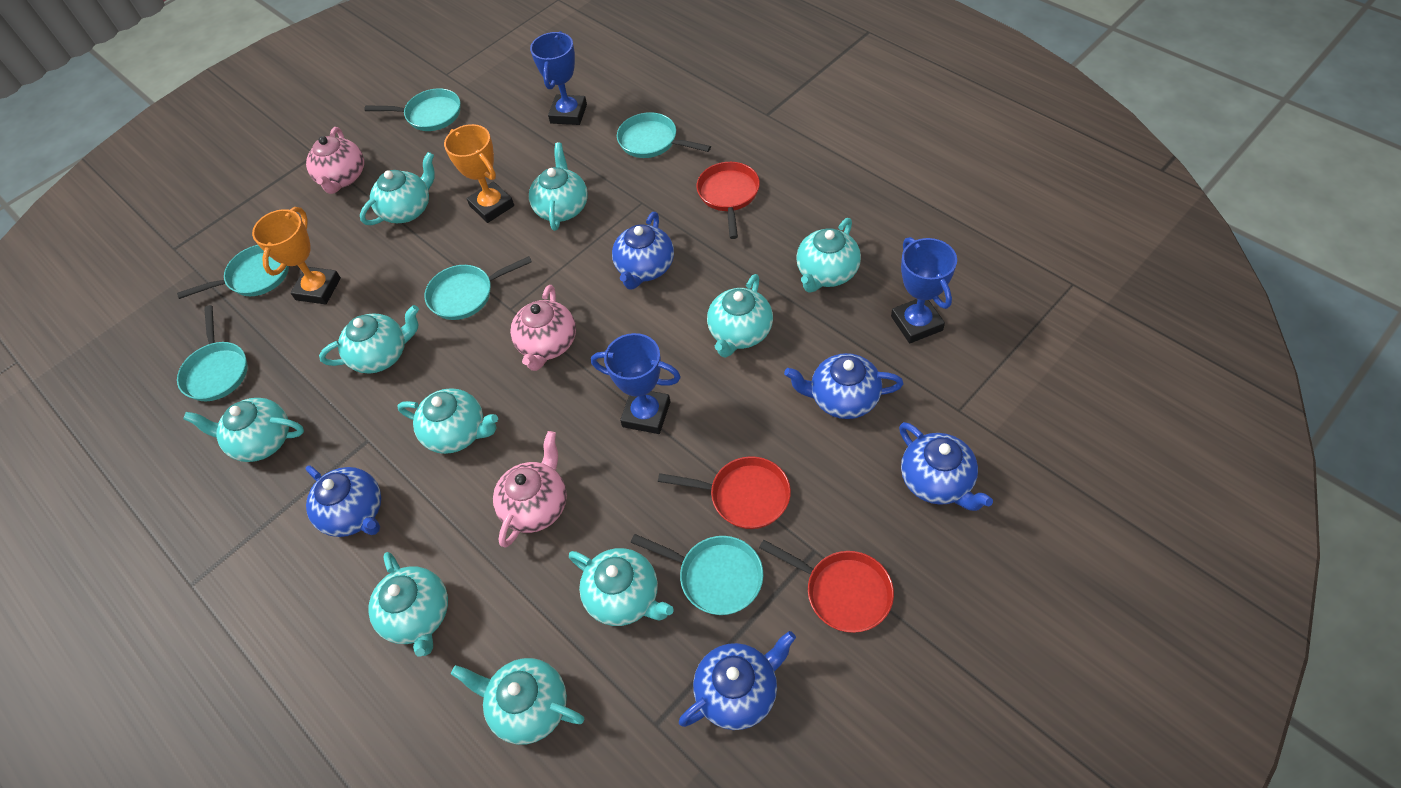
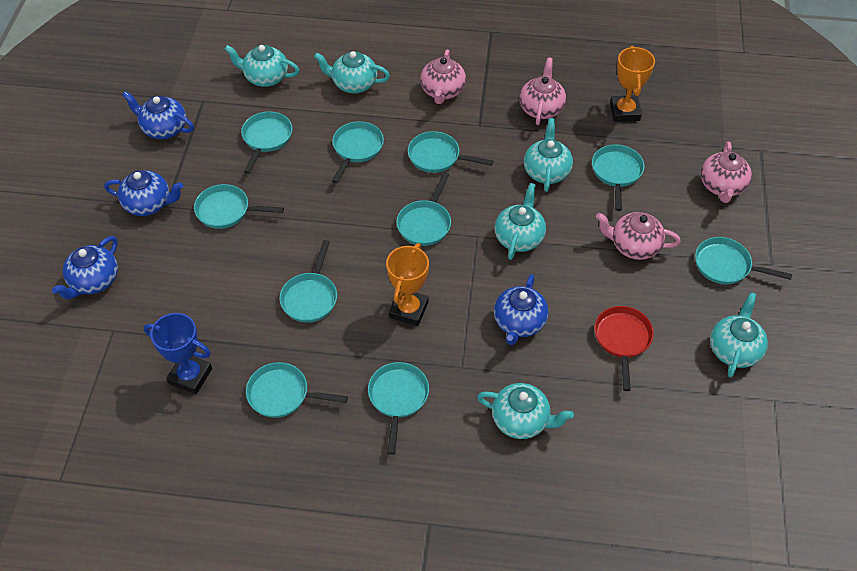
blue teapot: 5 -> 4
blue trophy: 3 -> 1
pink teapot: 3 -> 4
red pan: 3 -> 1
turquoise pan: 6 -> 10
turquoise teapot: 10 -> 6

